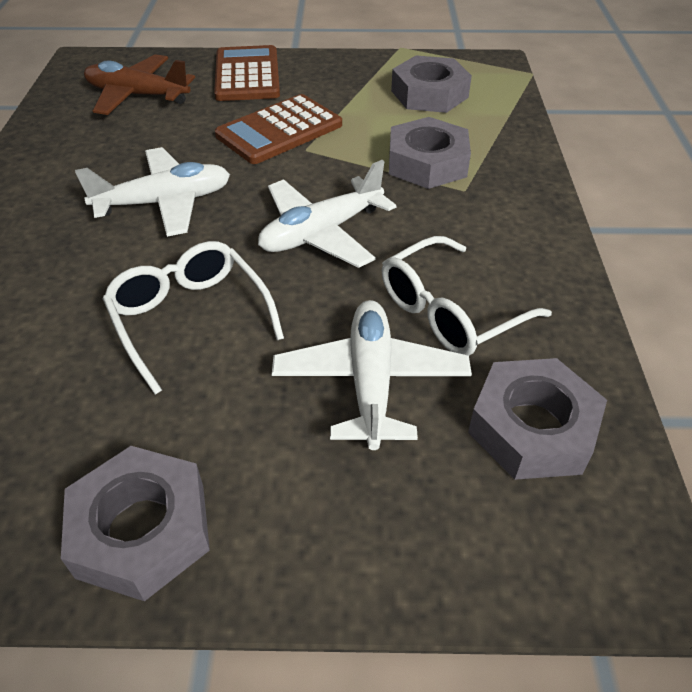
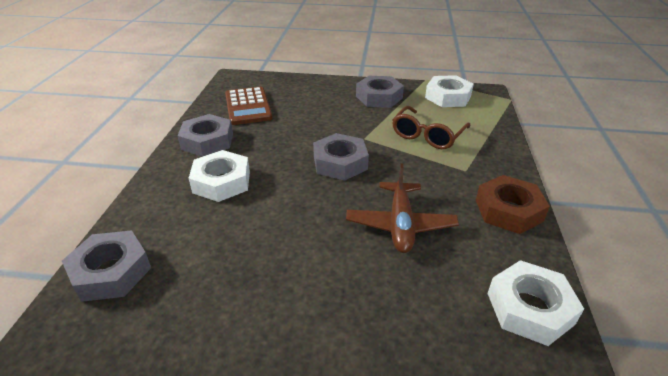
brown calculator: 2 -> 1
brown glasses: 0 -> 1
brown nut: 0 -> 1
white glasses: 2 -> 0
white nut: 0 -> 3
white plane: 3 -> 0

